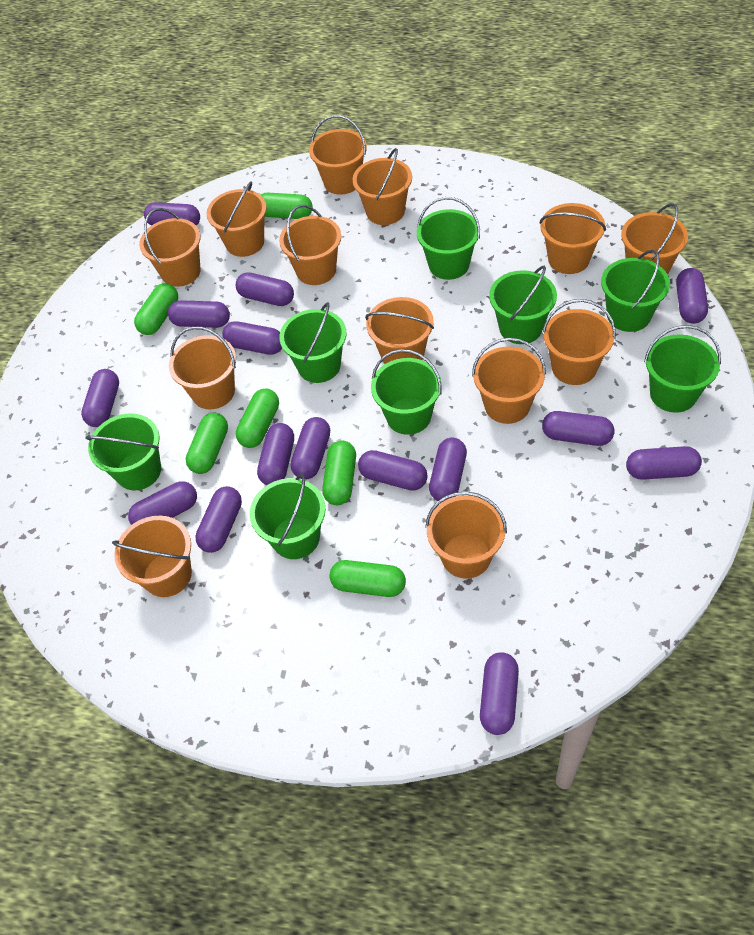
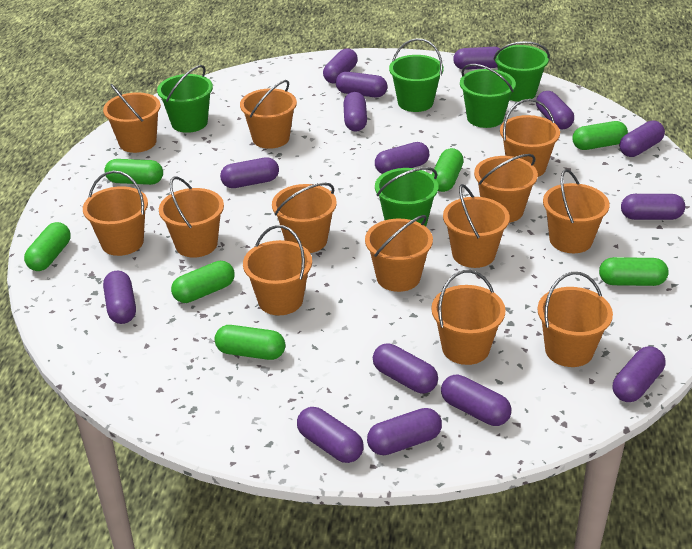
green bucket: 8 -> 5
green capsule: 6 -> 7

